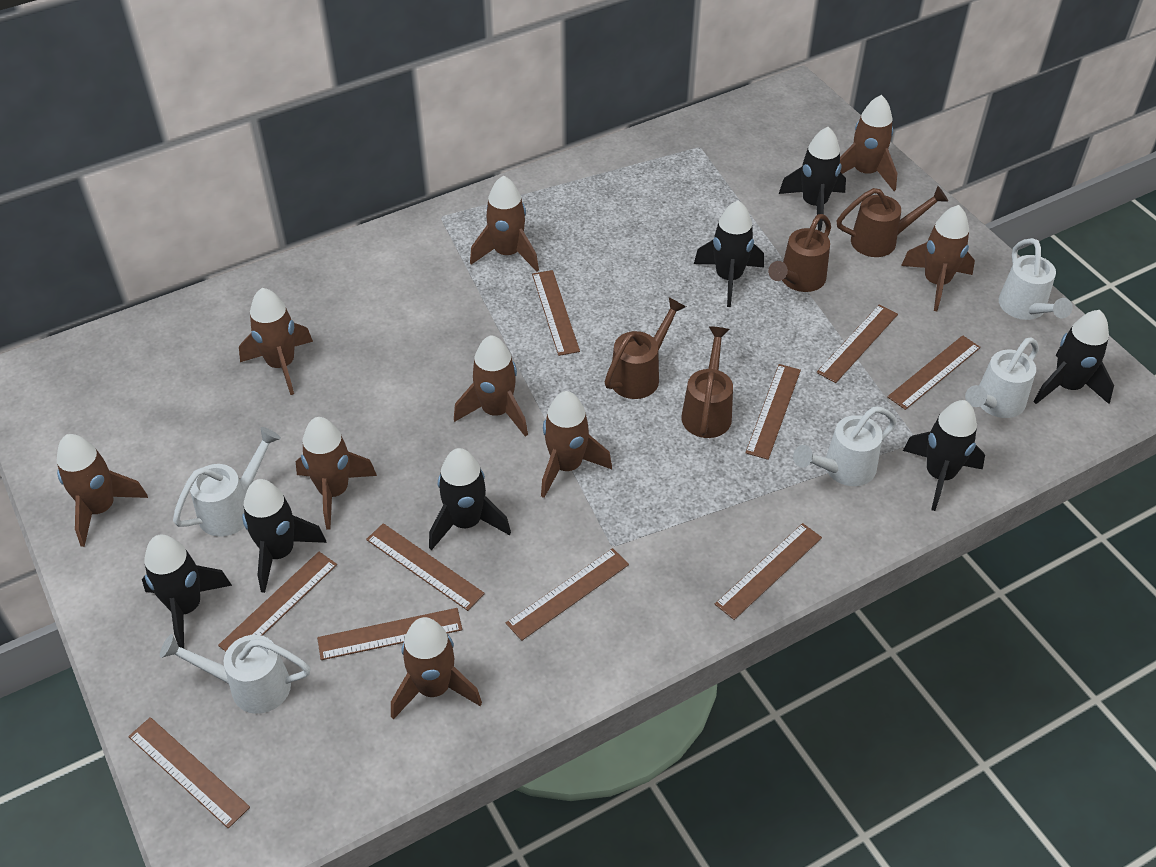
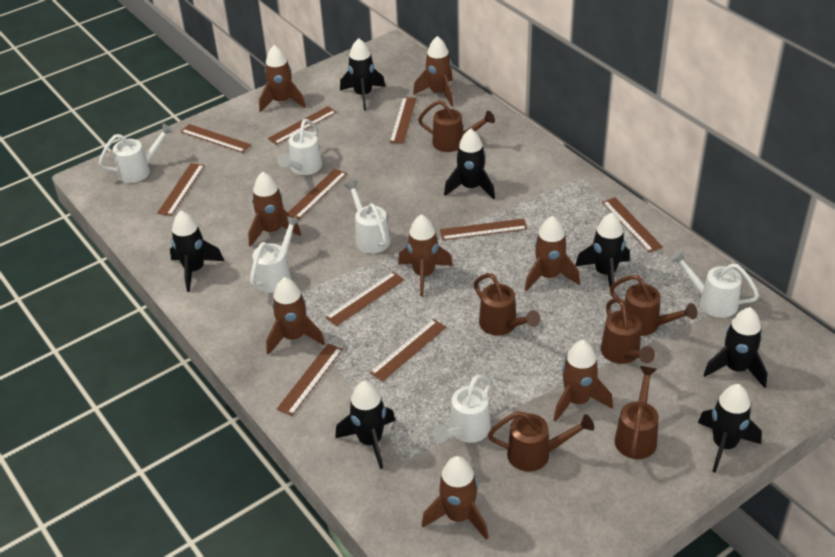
brown rocket: 9 -> 8
brown watering can: 4 -> 6
white watering can: 5 -> 6

